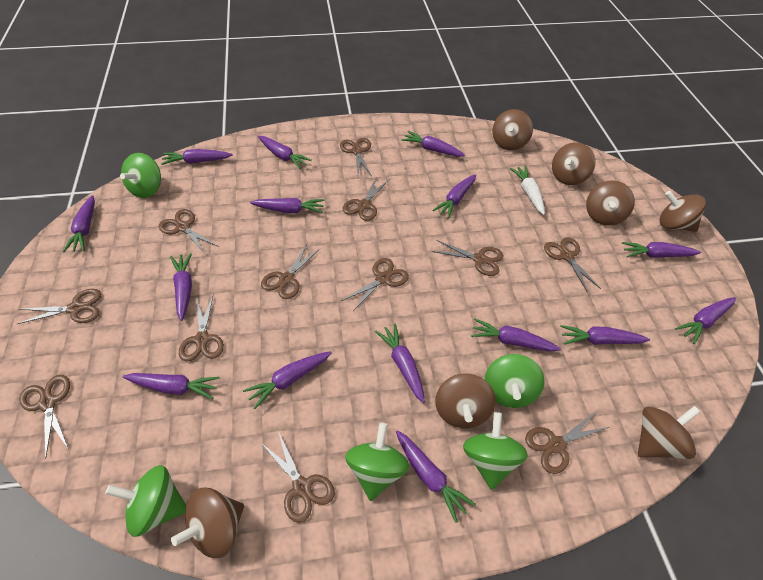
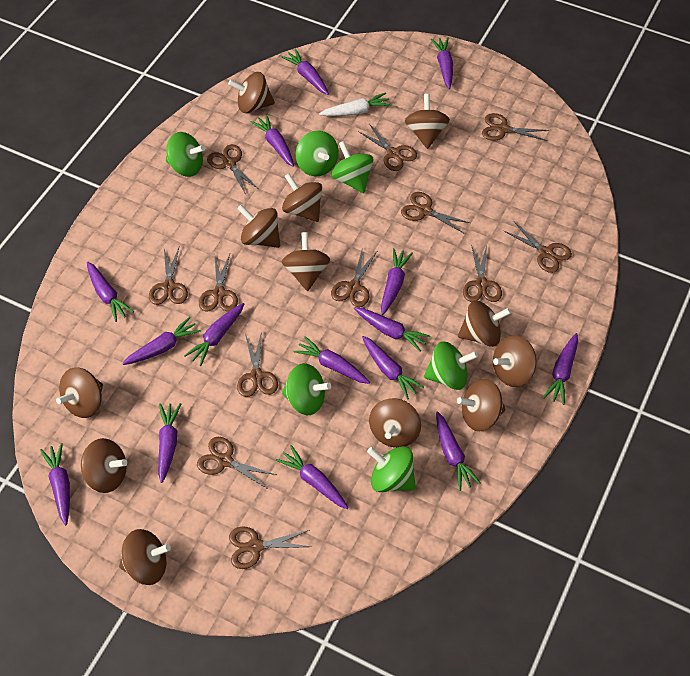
brown spinning top: 7 -> 12
green spinning top: 5 -> 6

